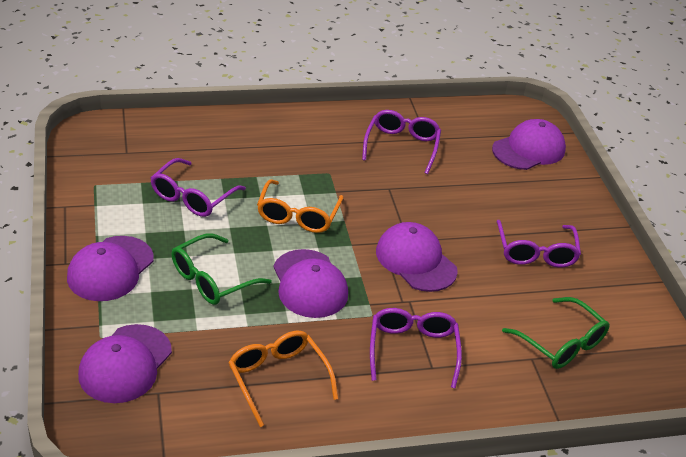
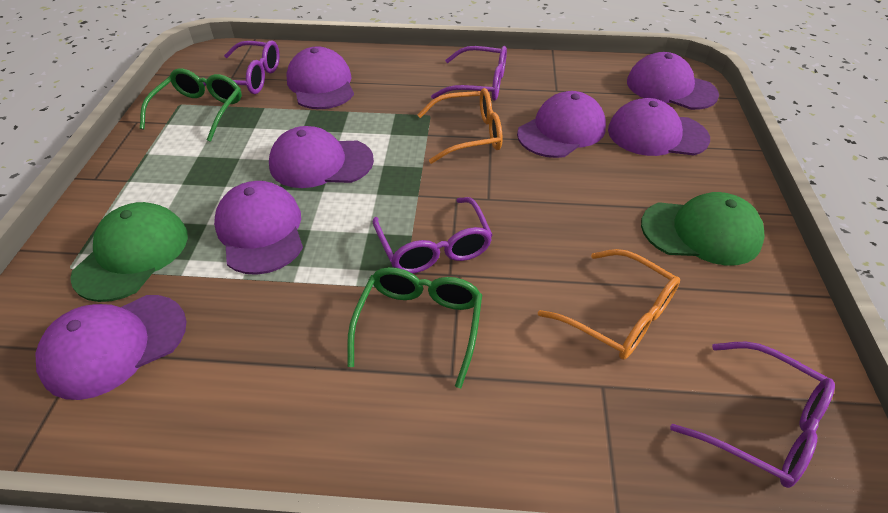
green cap: 0 -> 2
purple cap: 5 -> 7

